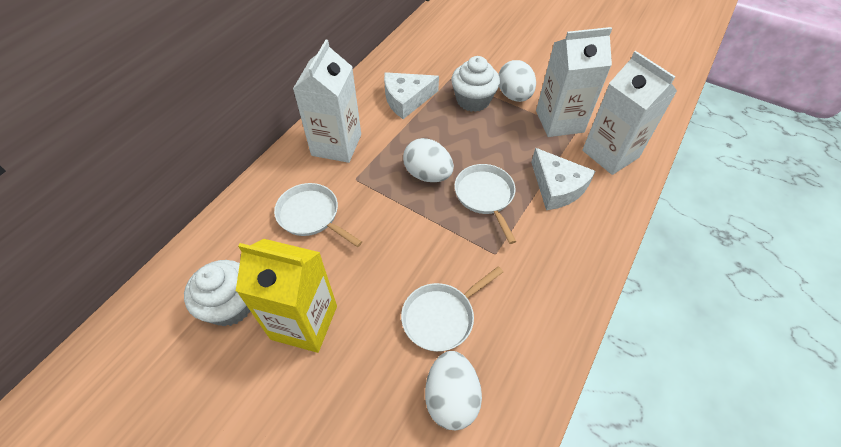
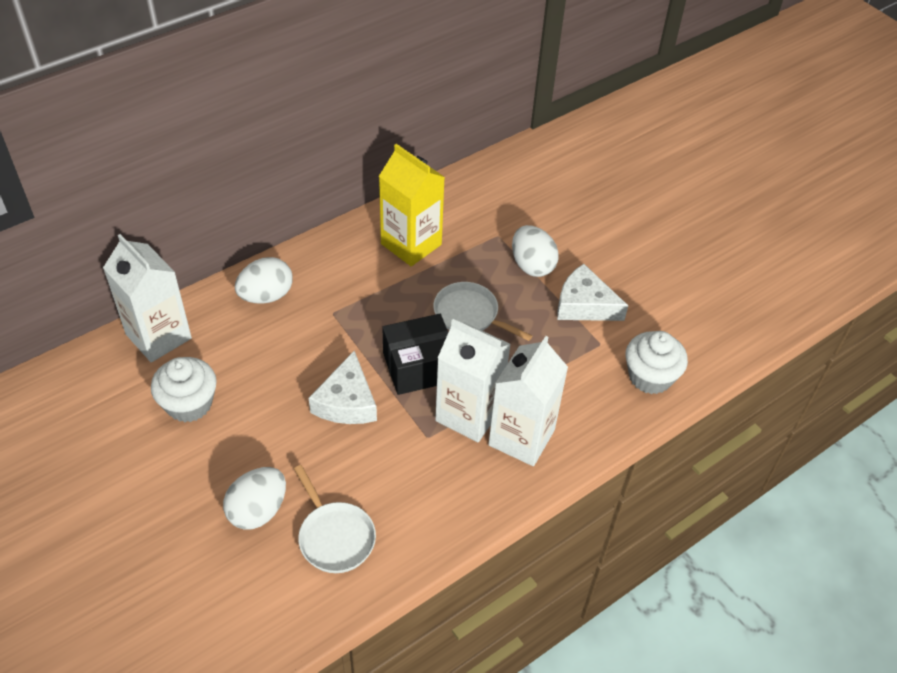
black box: 0 -> 1
white pan: 3 -> 2

